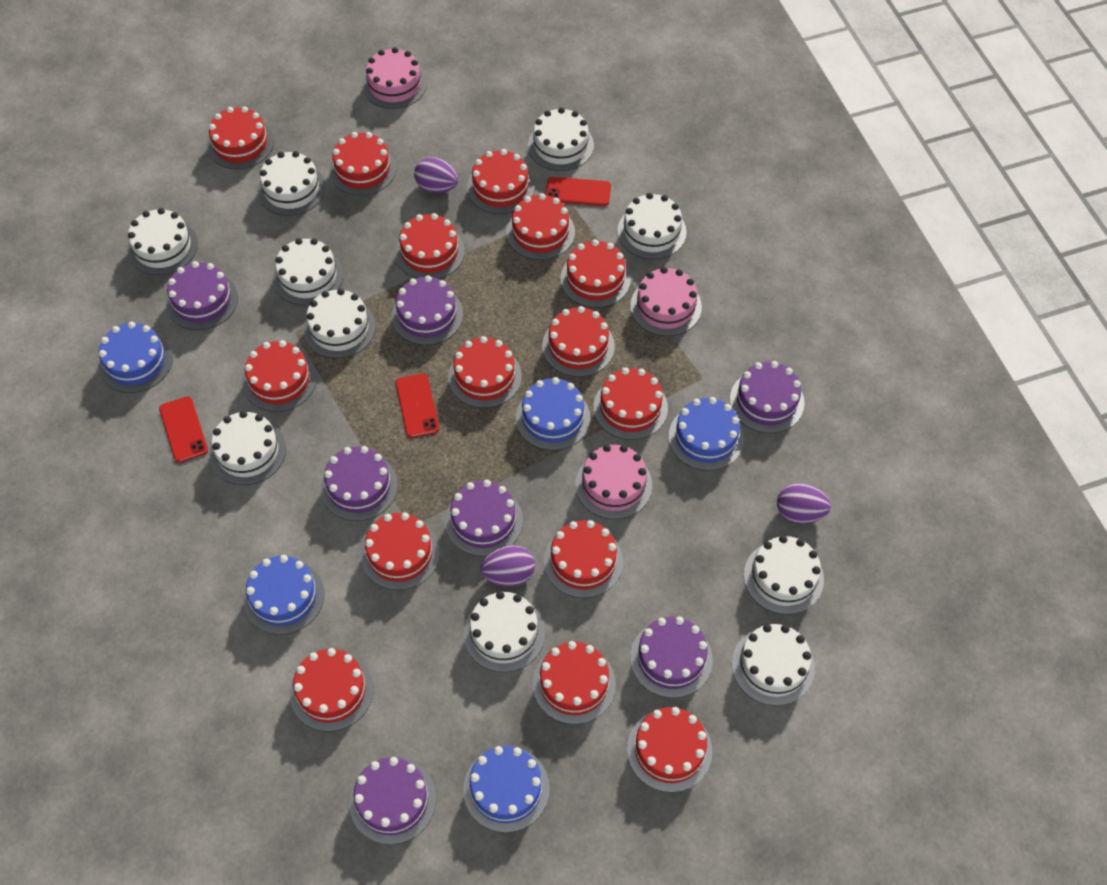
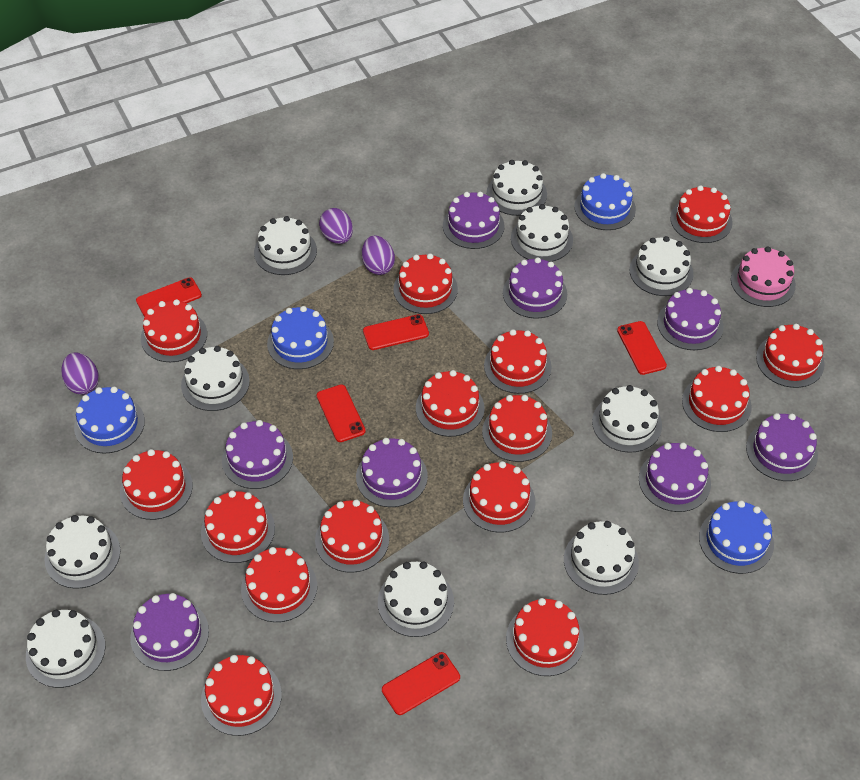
blue cake: 5 -> 4
pink cake: 3 -> 1
purple cake: 7 -> 8
red phone: 3 -> 5

